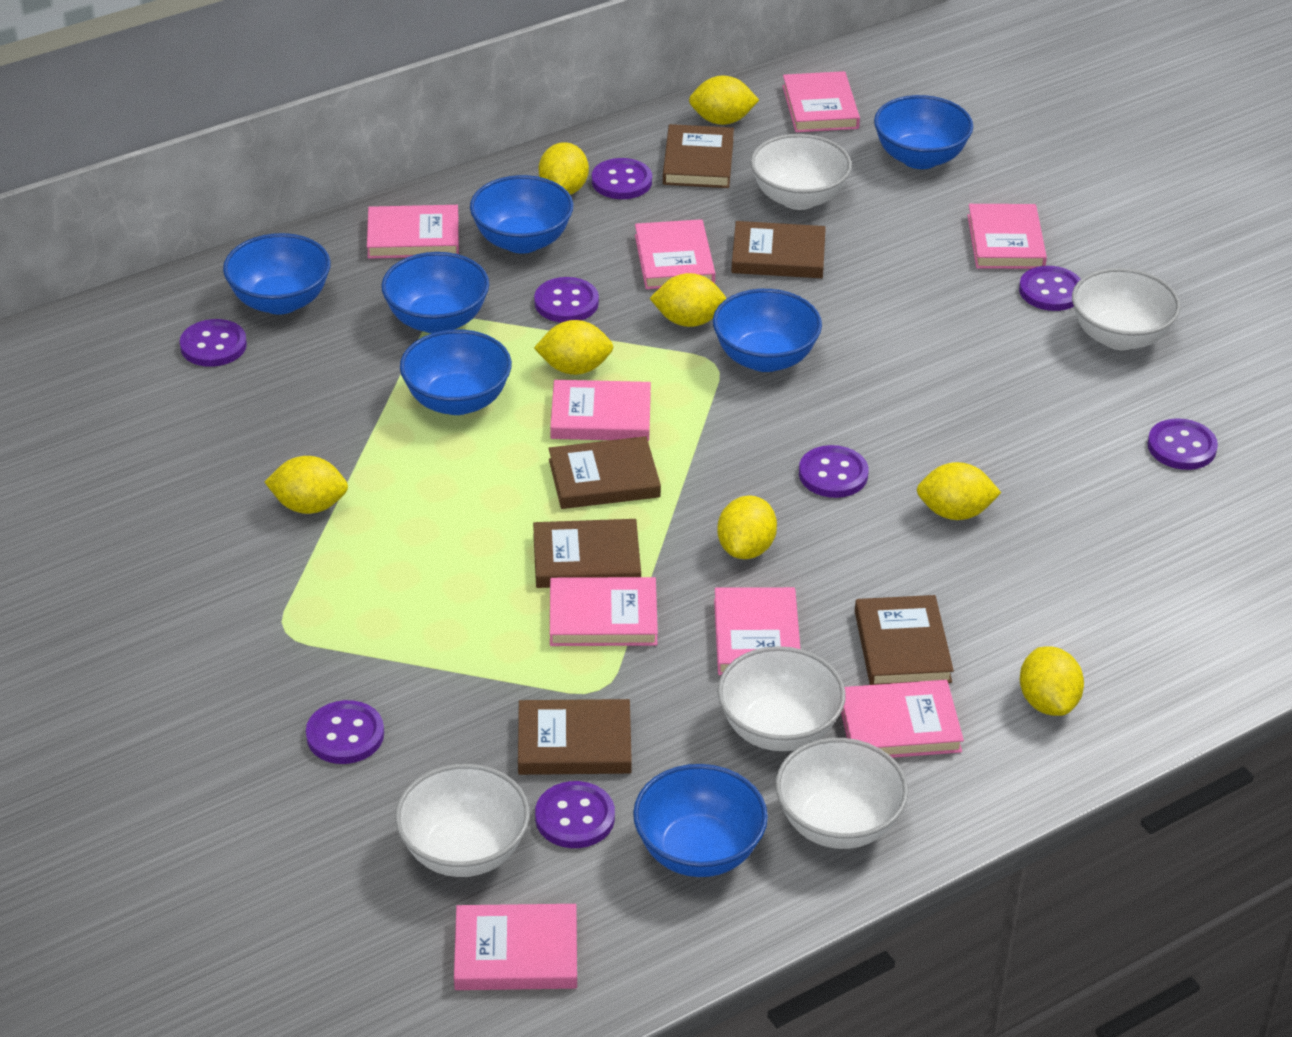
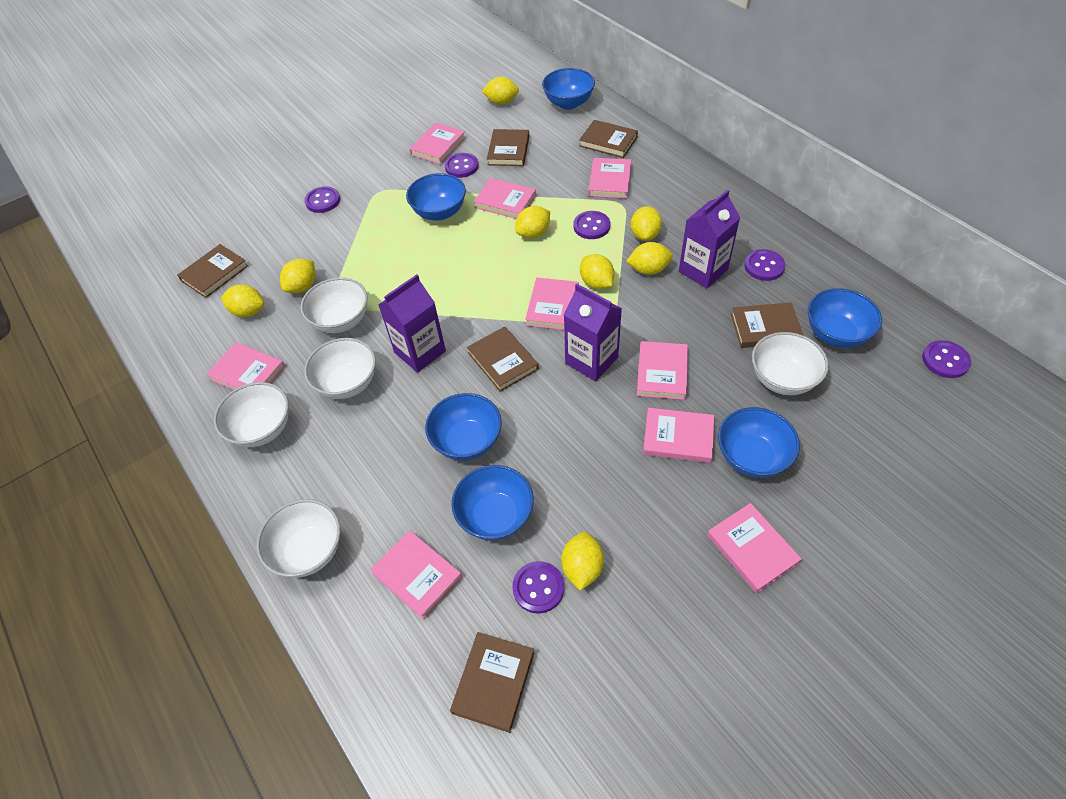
blue bowl: 7 -> 6
purple button: 8 -> 6
purple carton: 0 -> 3

